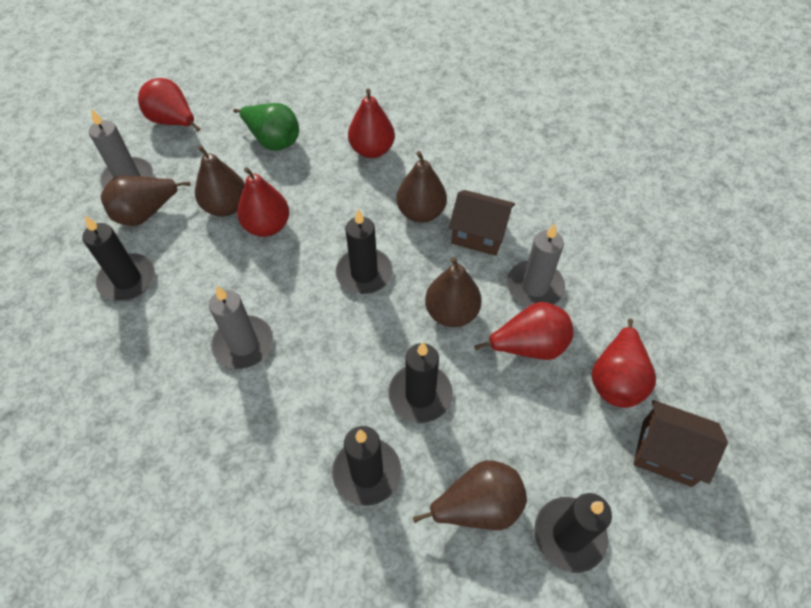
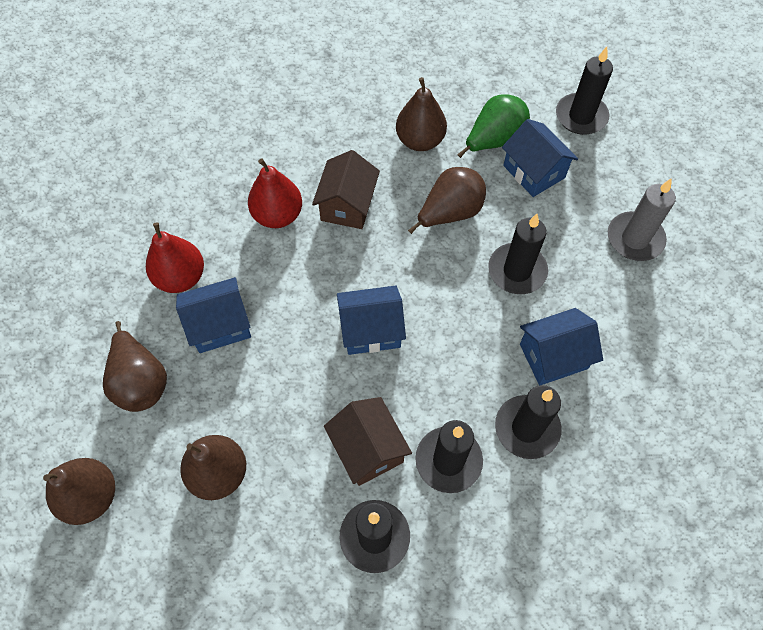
blue house: 0 -> 4
grey candle: 3 -> 1
red pear: 5 -> 2

